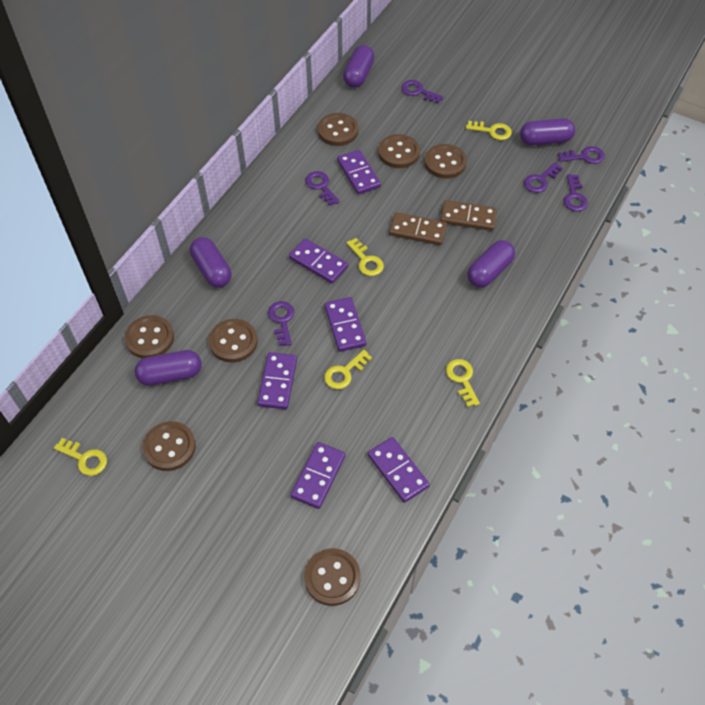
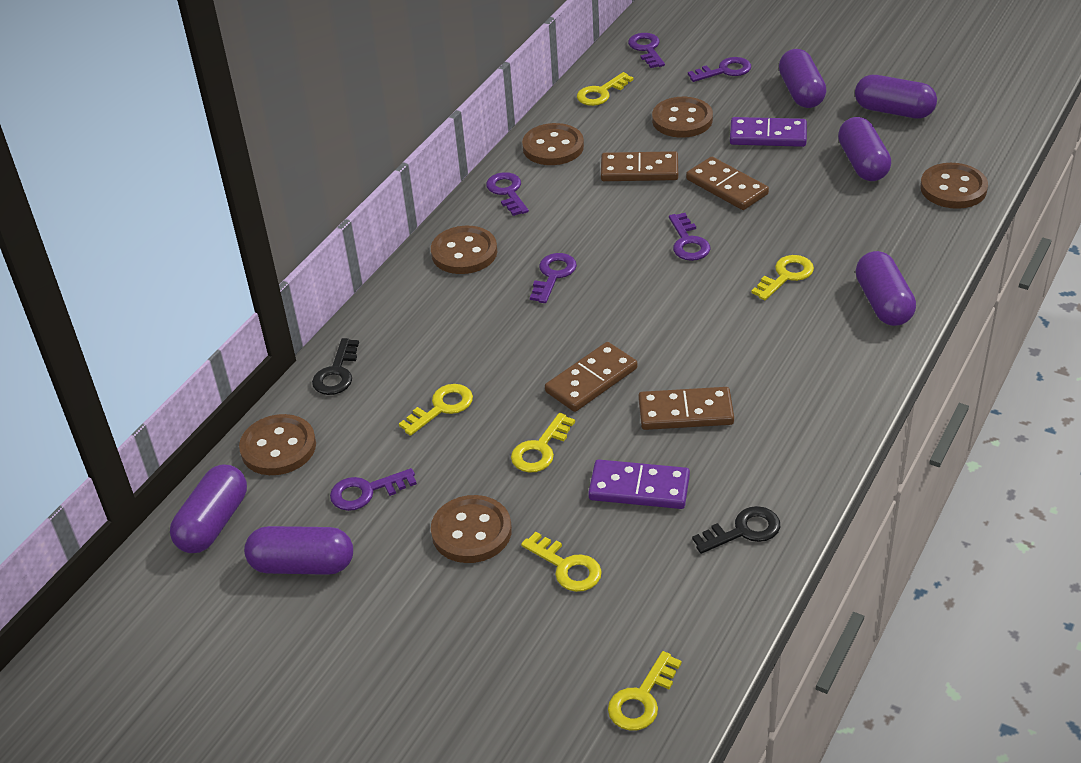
black key: 0 -> 2
brown button: 7 -> 6
brown domino: 2 -> 4
purple capsule: 5 -> 6
purple domino: 6 -> 2
yellow key: 5 -> 6

